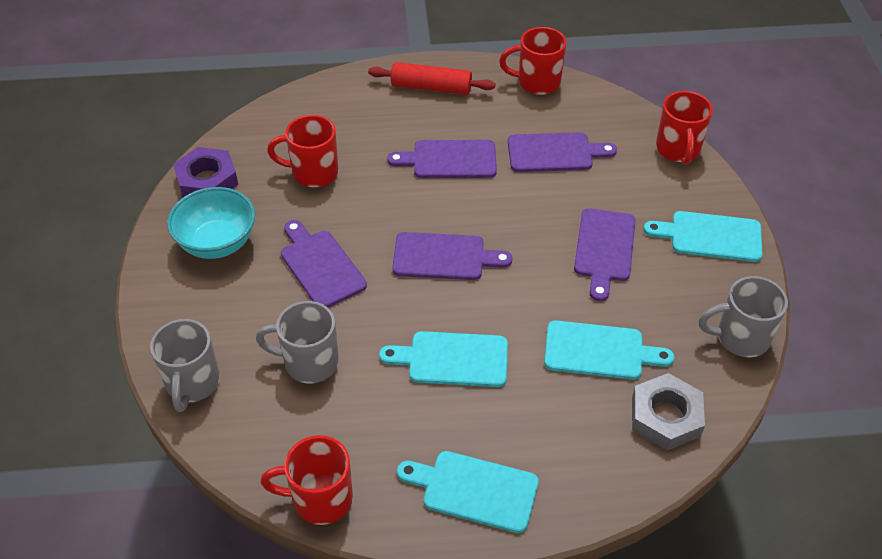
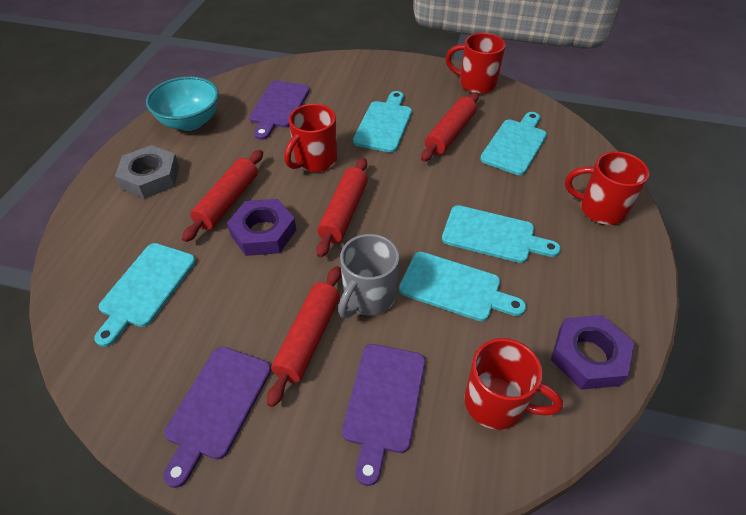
grey mug: 3 -> 1
purple cutting board: 5 -> 3
purple nut: 1 -> 2
red rolling pin: 1 -> 4
turquoise cutting board: 4 -> 5

